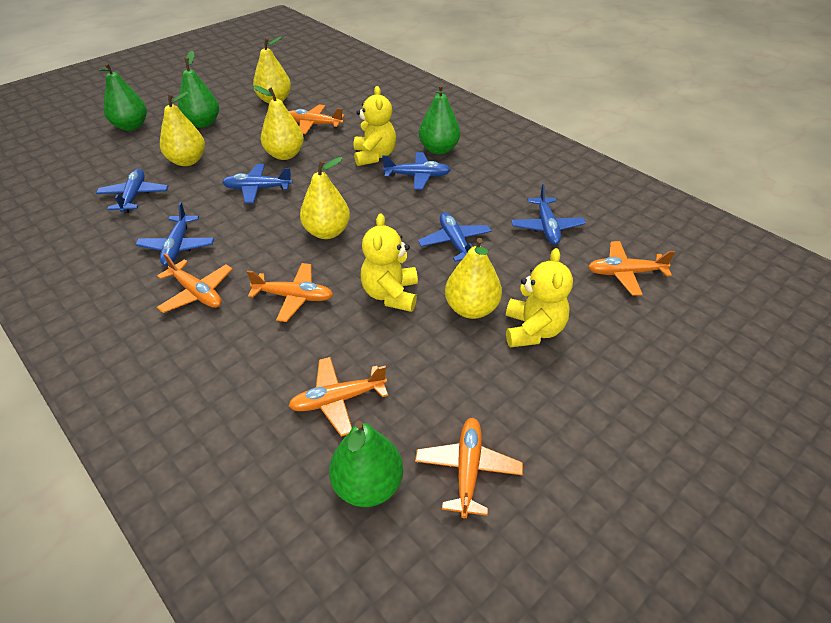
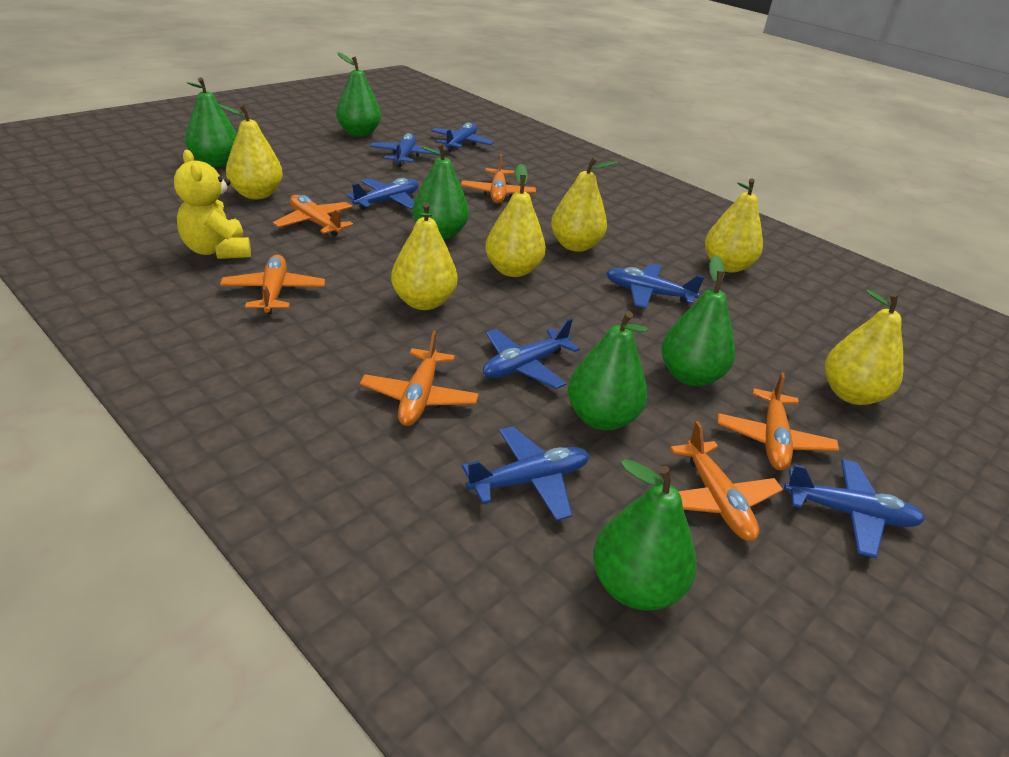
blue plane: 6 -> 7
green pear: 4 -> 6
yellow pear: 5 -> 6
yellow teddy bear: 3 -> 1

